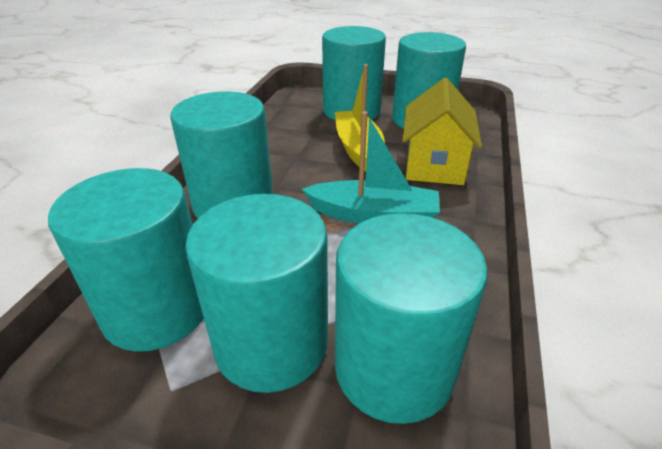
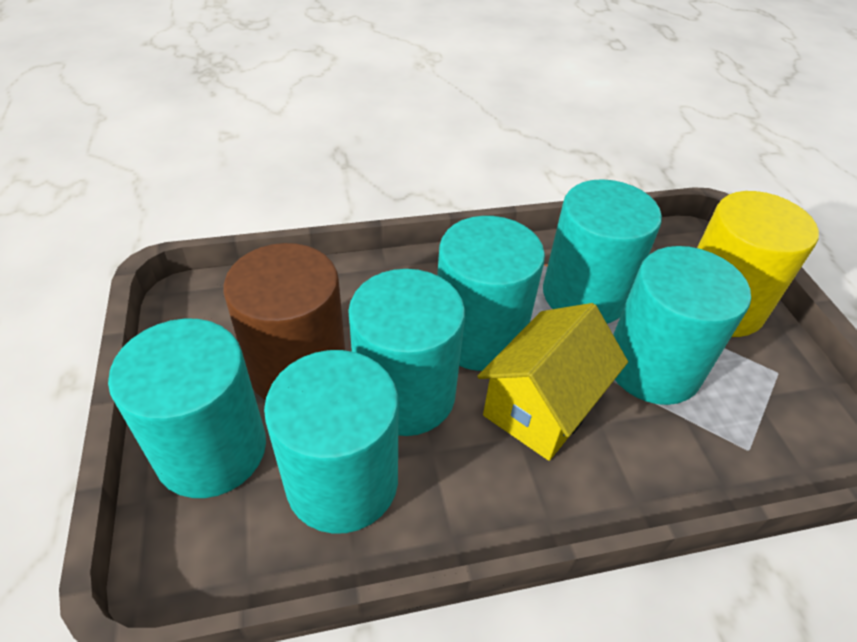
brown cylinder: 0 -> 1
turquoise boat: 1 -> 0
yellow boat: 1 -> 0
yellow cylinder: 0 -> 1

